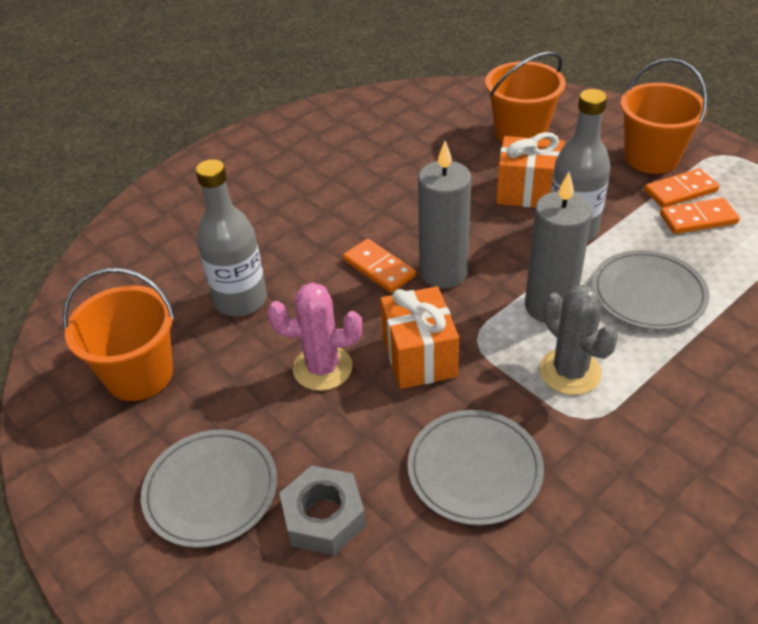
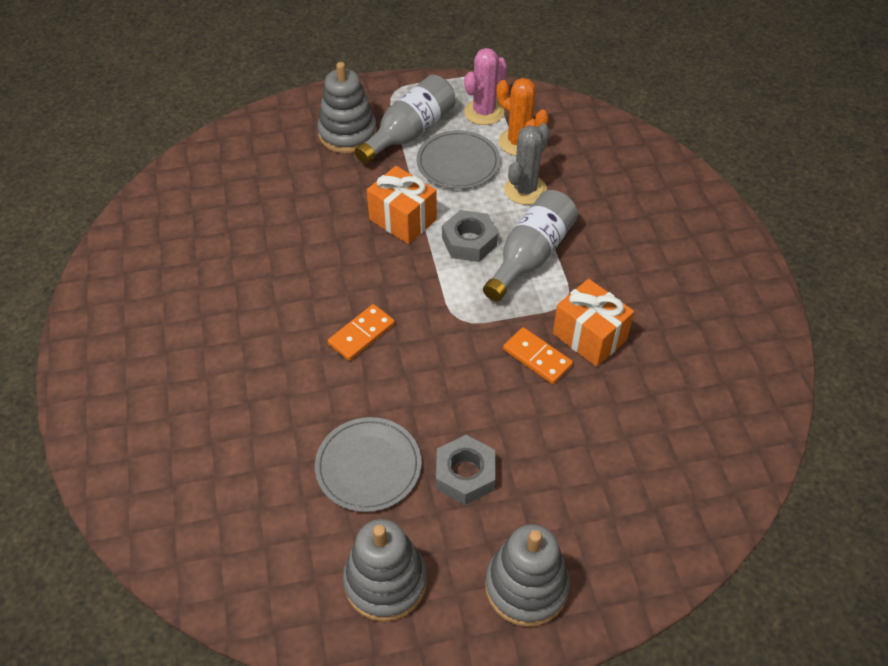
grey candle: 2 -> 0
grey nut: 1 -> 2
grey plate: 3 -> 2
grey stacking toy: 0 -> 3
orange bucket: 3 -> 0
orange cactus: 0 -> 1
orange domino: 3 -> 2

